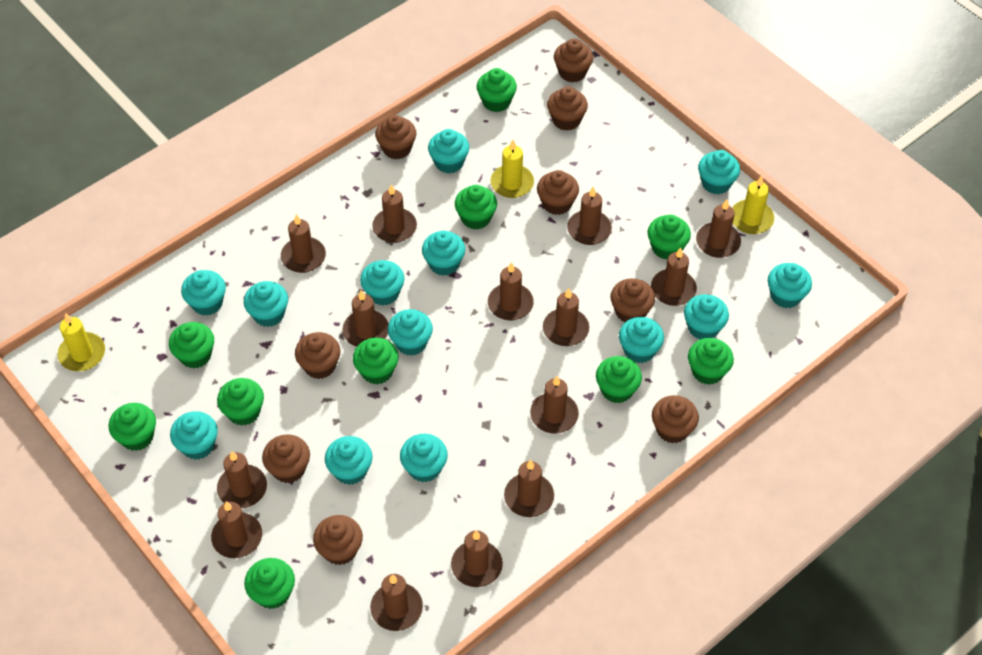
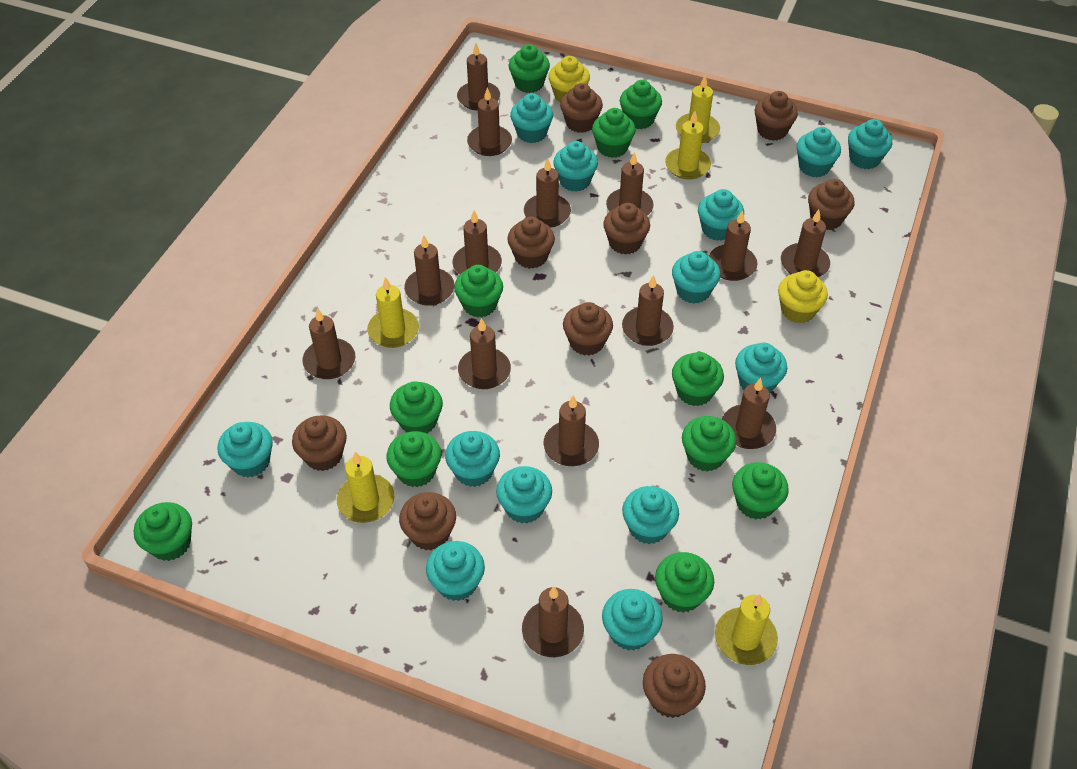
green cupcake: 10 -> 11
yellow candle: 3 -> 5
yellow cupcake: 0 -> 2

